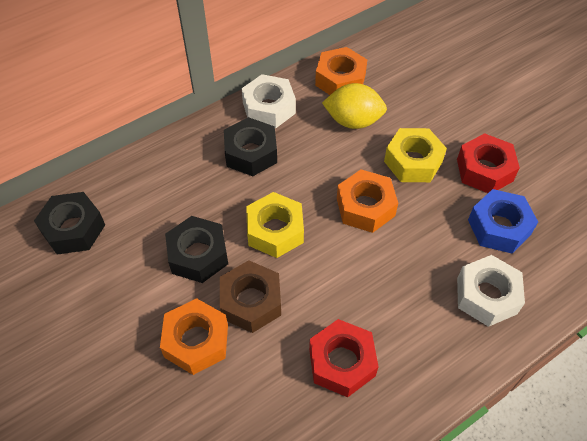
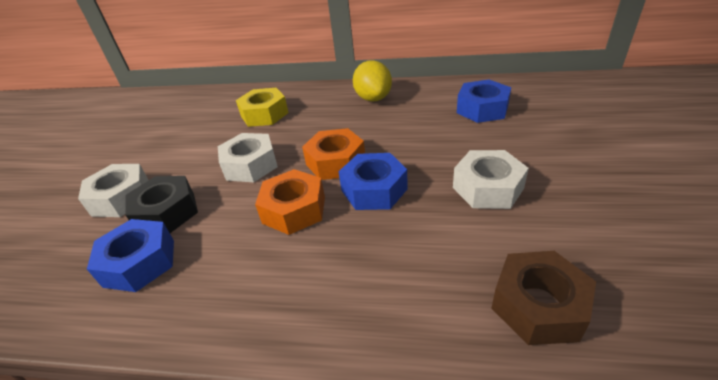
black nut: 3 -> 1
blue nut: 1 -> 3
orange nut: 3 -> 2
red nut: 2 -> 0
white nut: 2 -> 3
yellow nut: 2 -> 1

